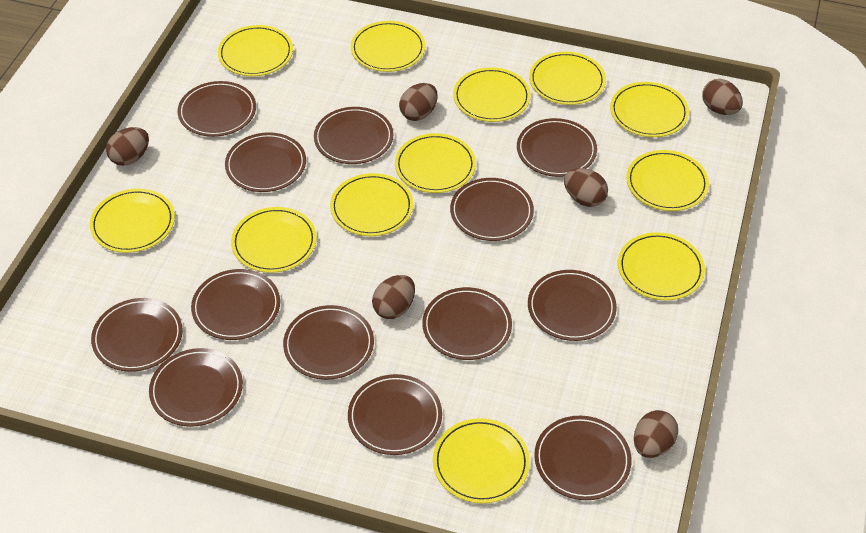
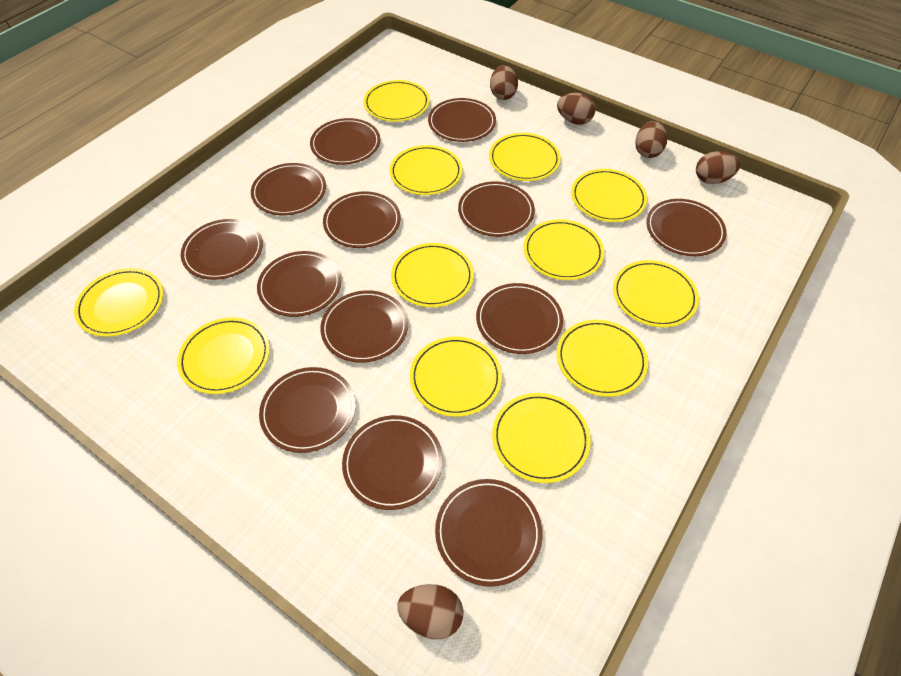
brown egg: 6 -> 5

